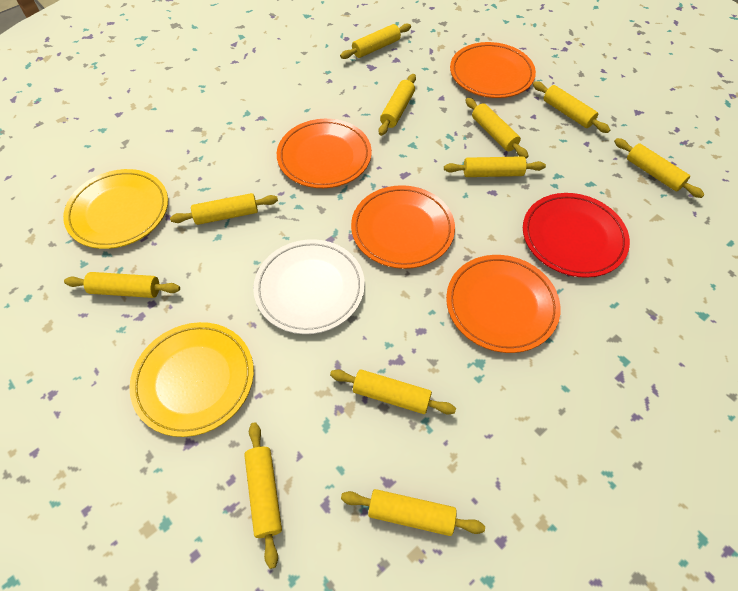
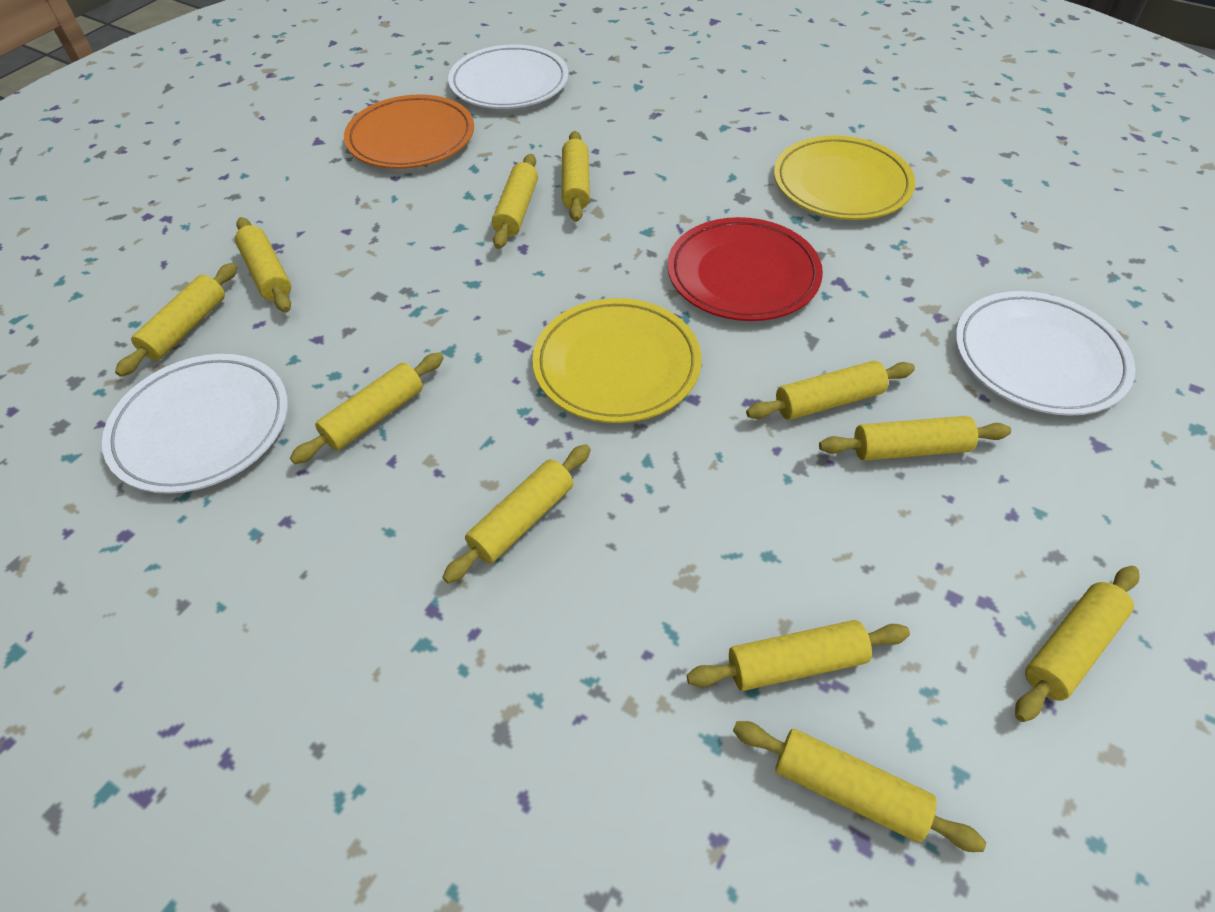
orange plate: 4 -> 1
white plate: 1 -> 3

